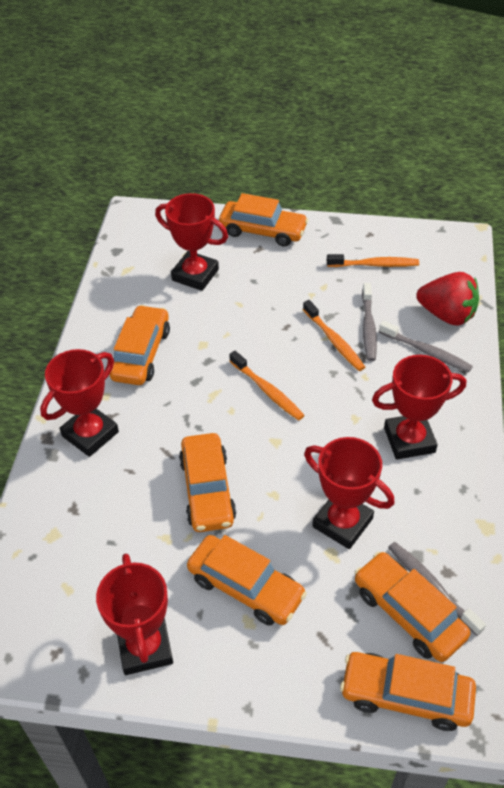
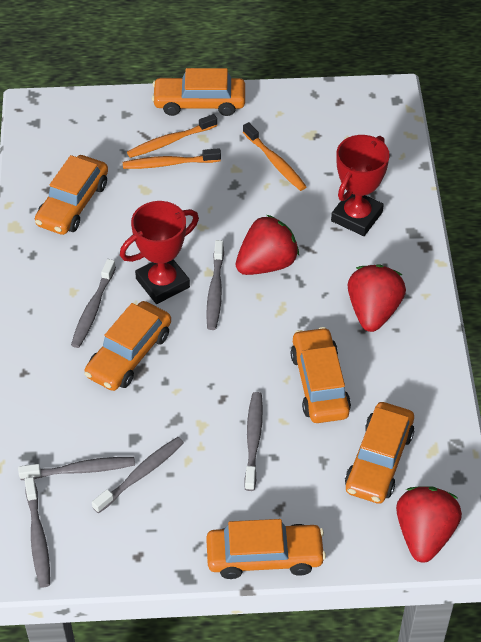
grey toothbrush: 3 -> 6
red strawberry: 1 -> 3
red trophy: 5 -> 2

